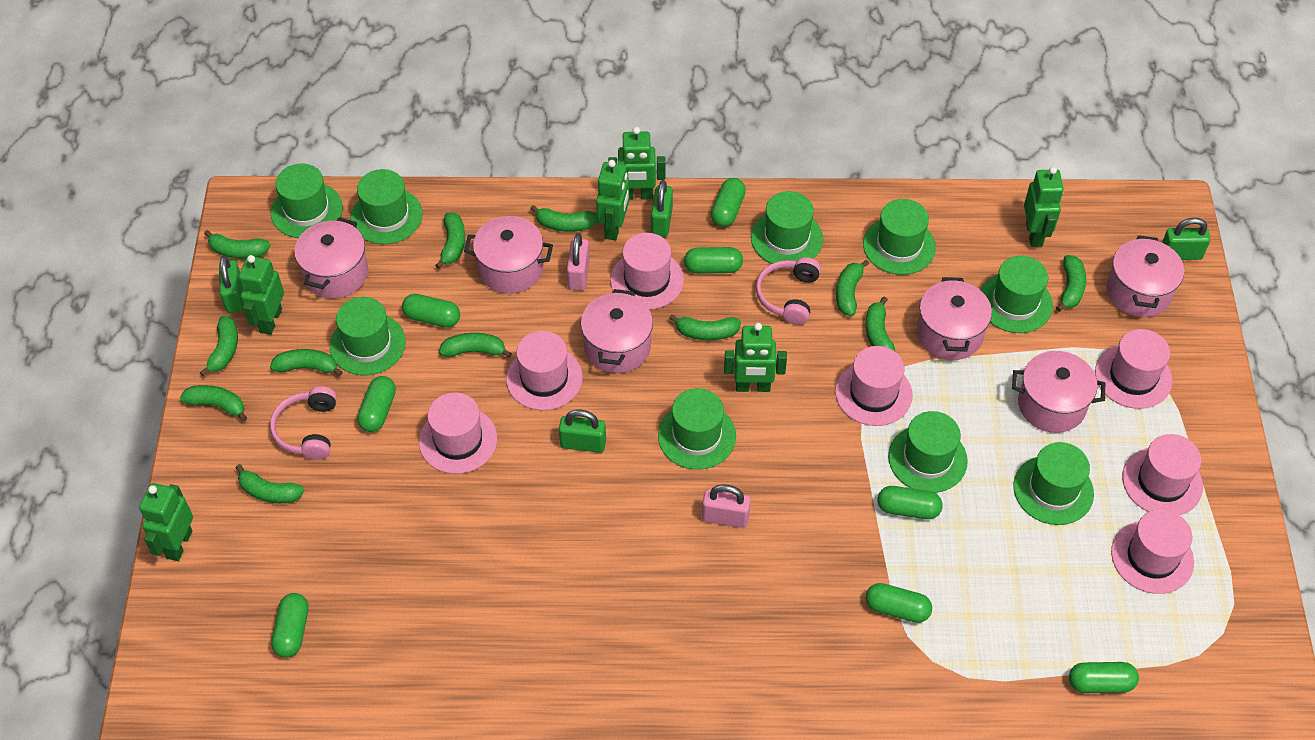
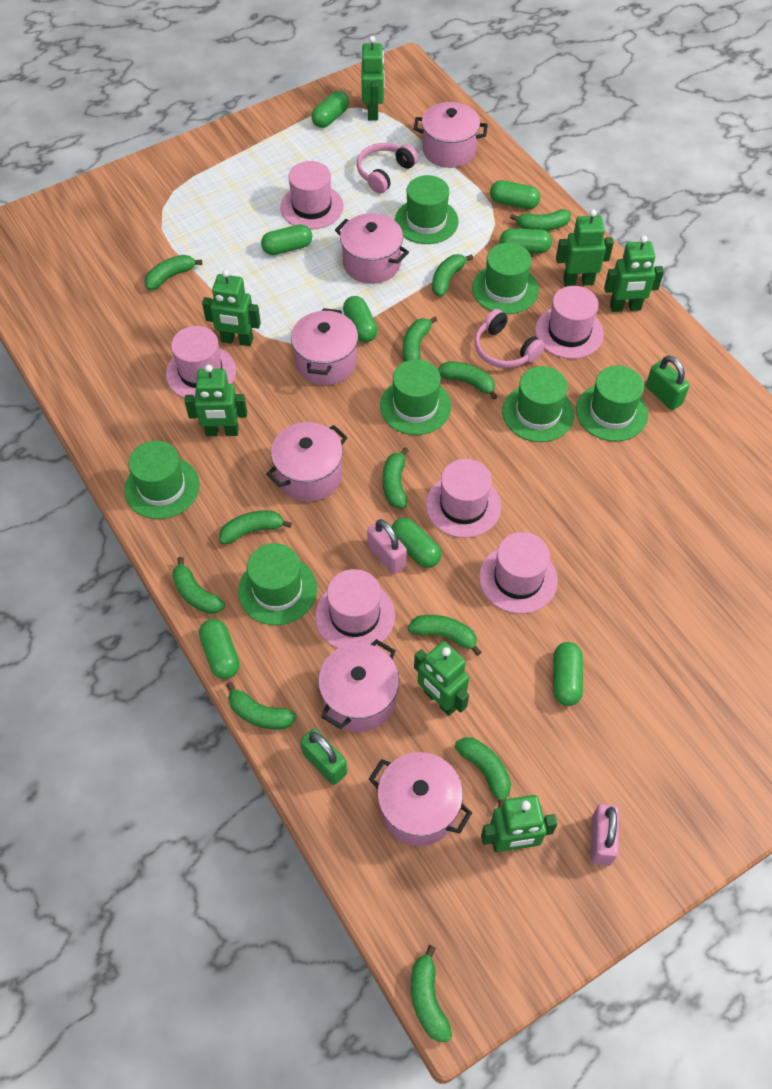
green hat: 9 -> 7
green padlock: 4 -> 2
green robot: 6 -> 7
pink hat: 7 -> 6

